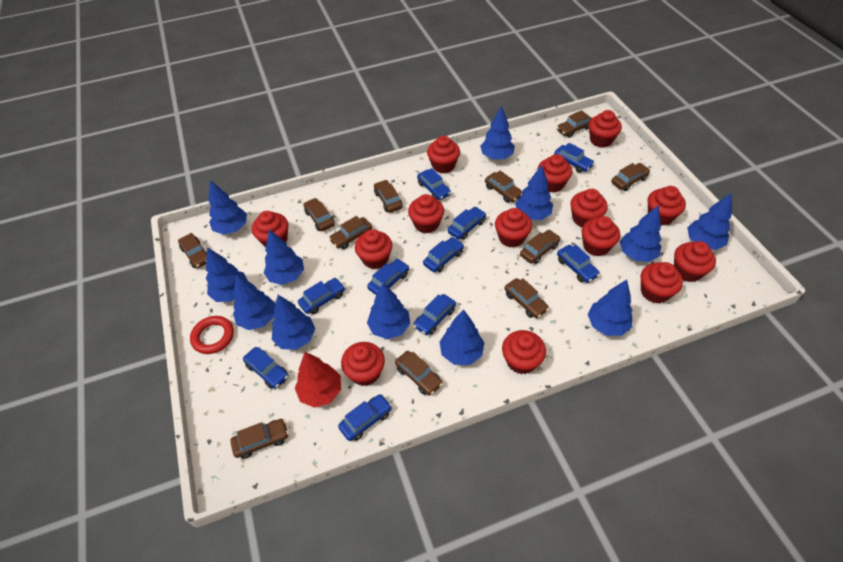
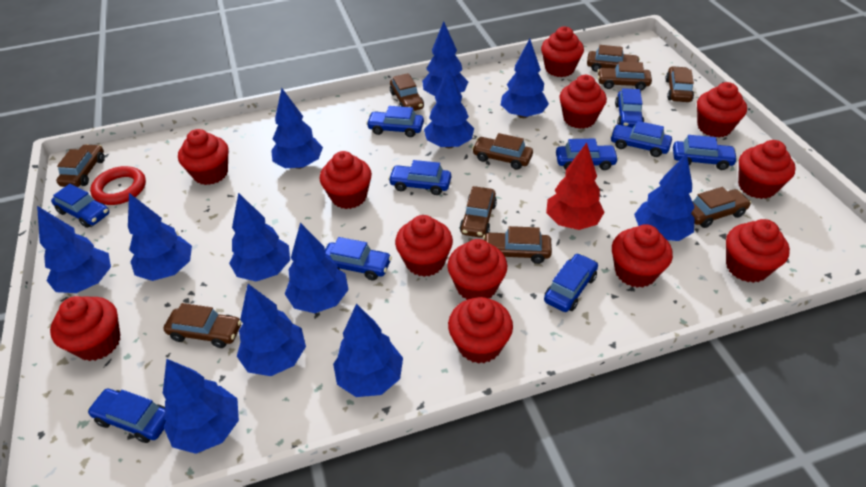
brown car: 11 -> 10
red cupcake: 14 -> 12

